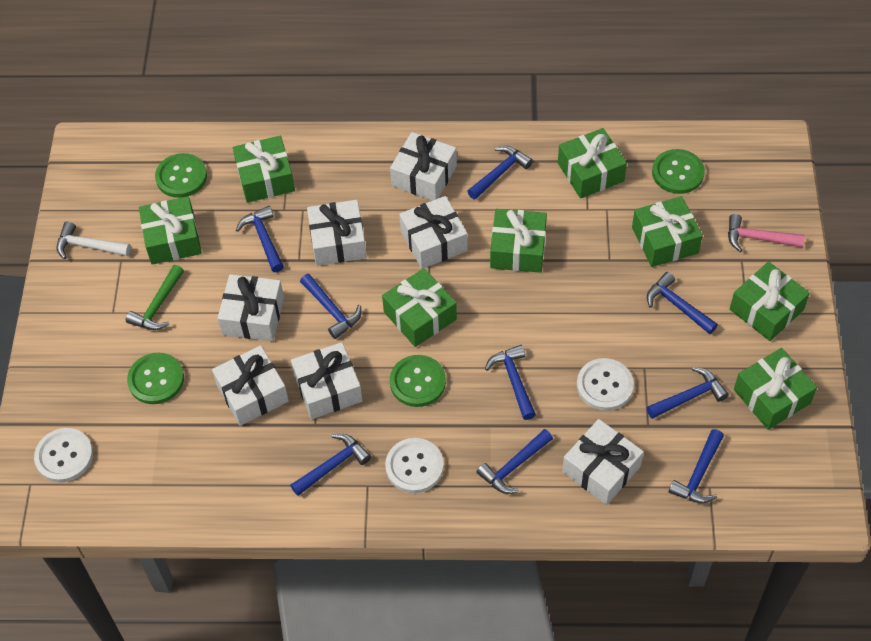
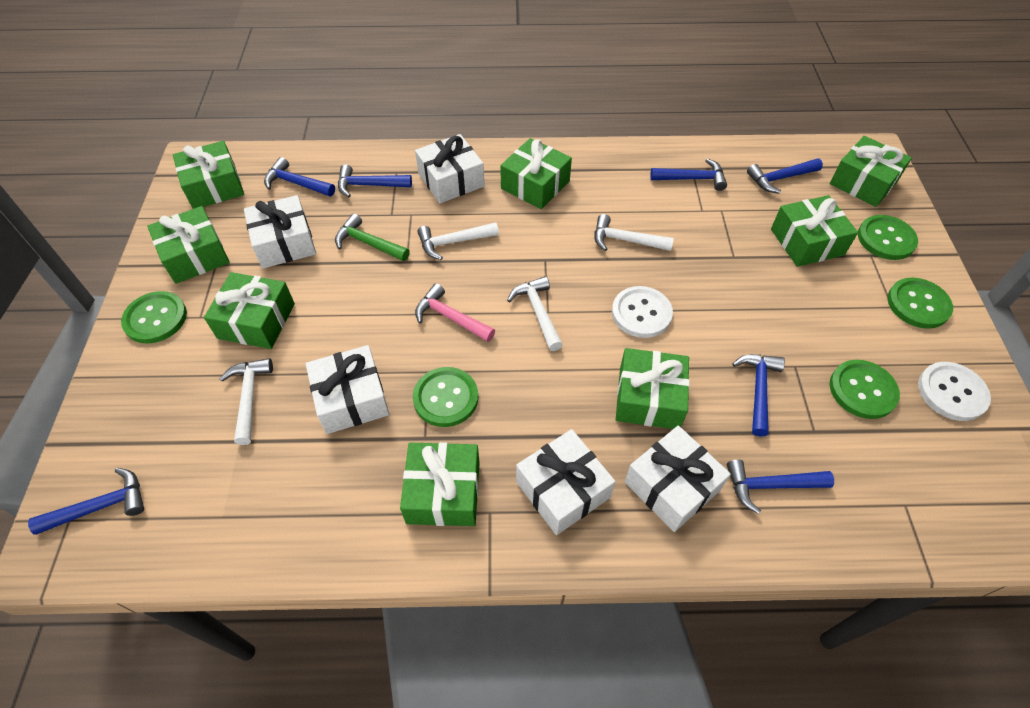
blue hammer: 9 -> 7
green button: 4 -> 5
white button: 3 -> 2
white gift: 7 -> 5
white hammer: 1 -> 4

